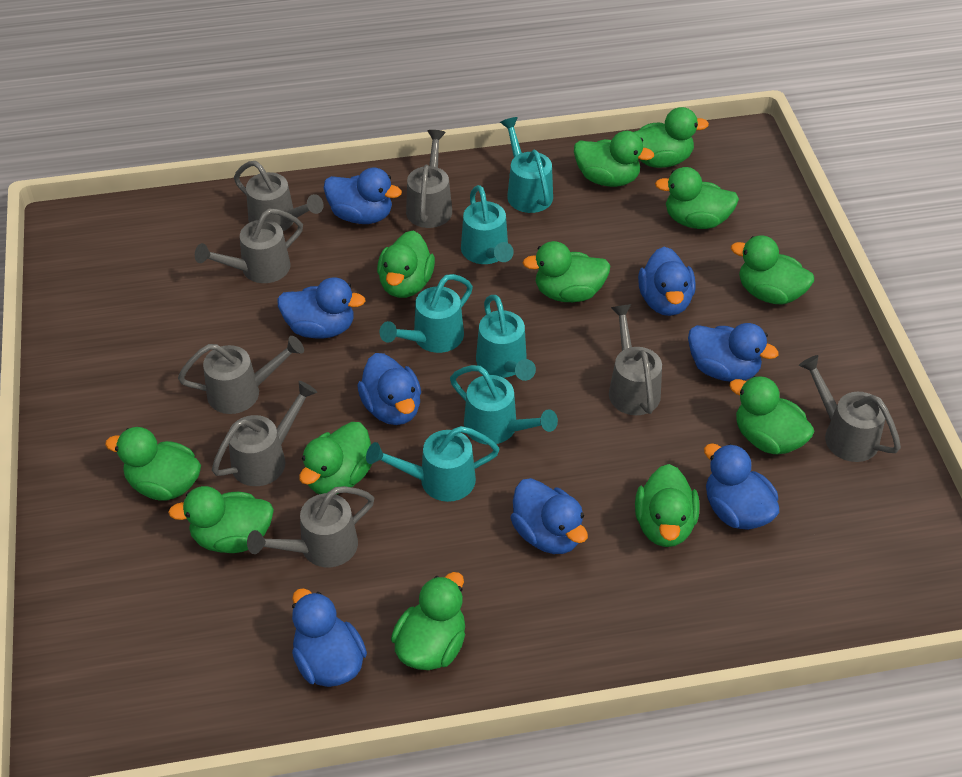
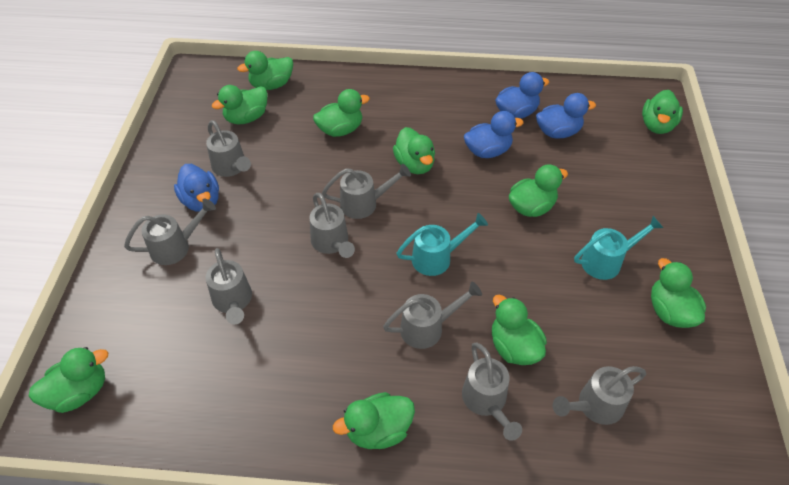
blue duck: 8 -> 4
green duck: 12 -> 10
turquoise watering can: 6 -> 2

